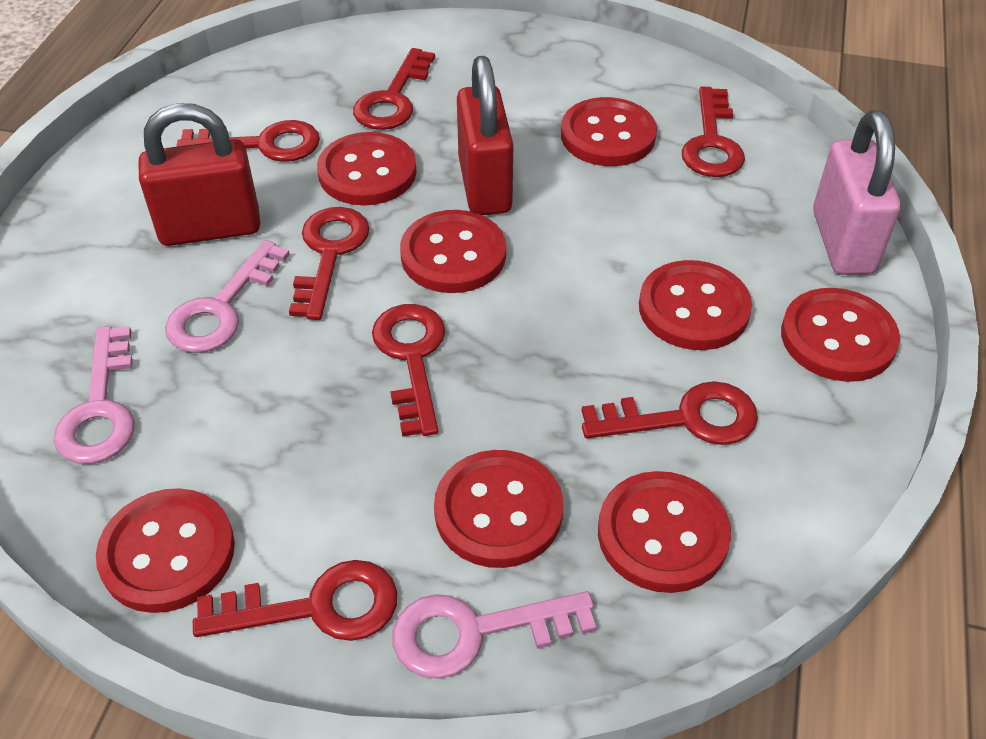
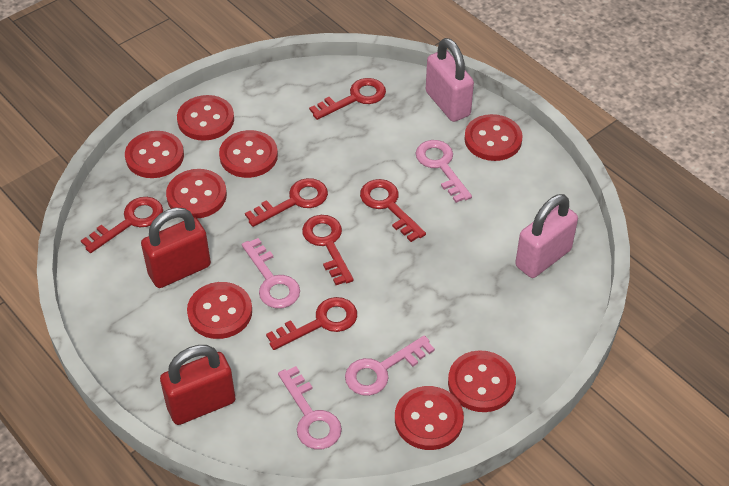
pink key: 3 -> 4
pink padlock: 1 -> 2
red key: 7 -> 6

